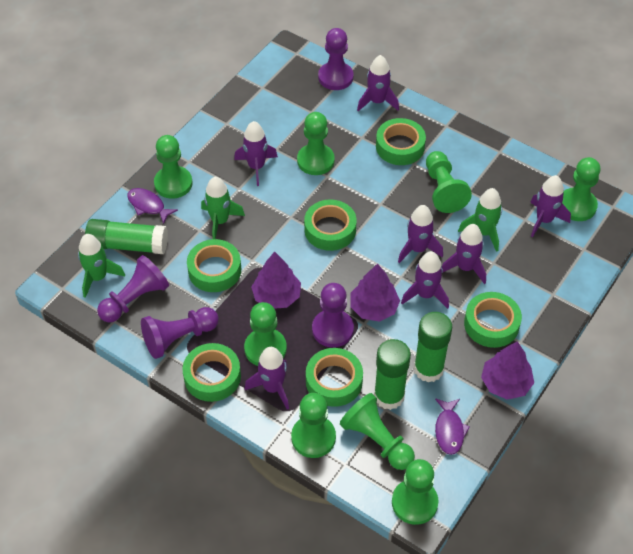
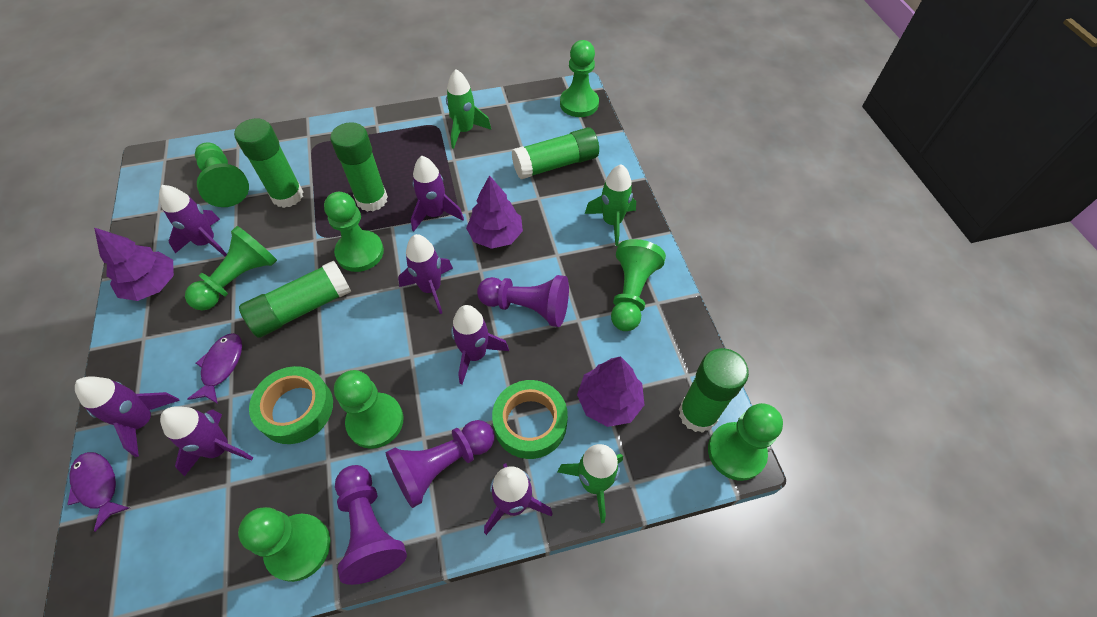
green glue stick: 3 -> 5
green tape: 6 -> 2
purple pawn: 4 -> 3

